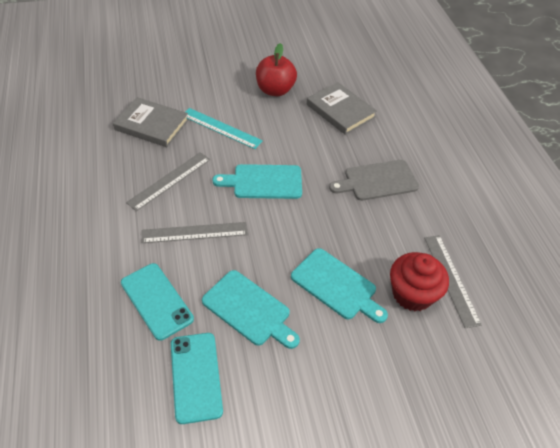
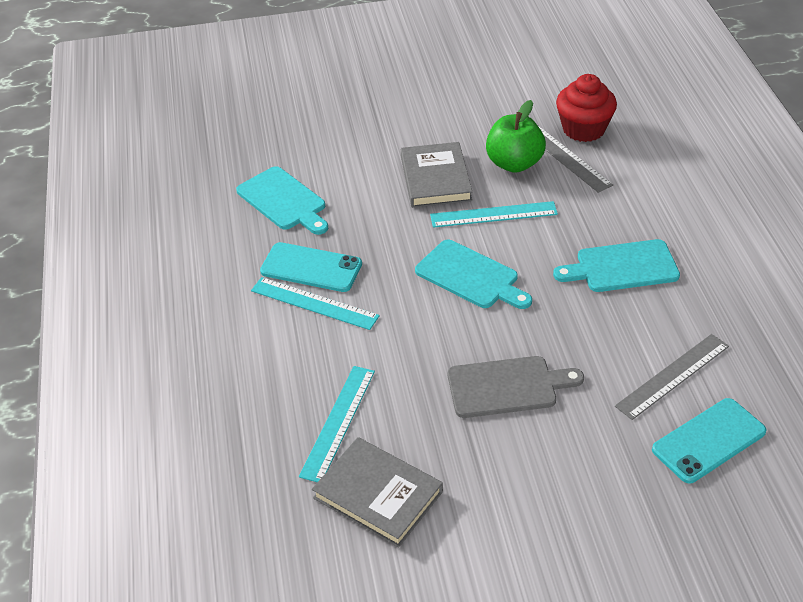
green apple: 0 -> 1
grey ruler: 3 -> 2
red apple: 1 -> 0
turquoise ruler: 1 -> 3

